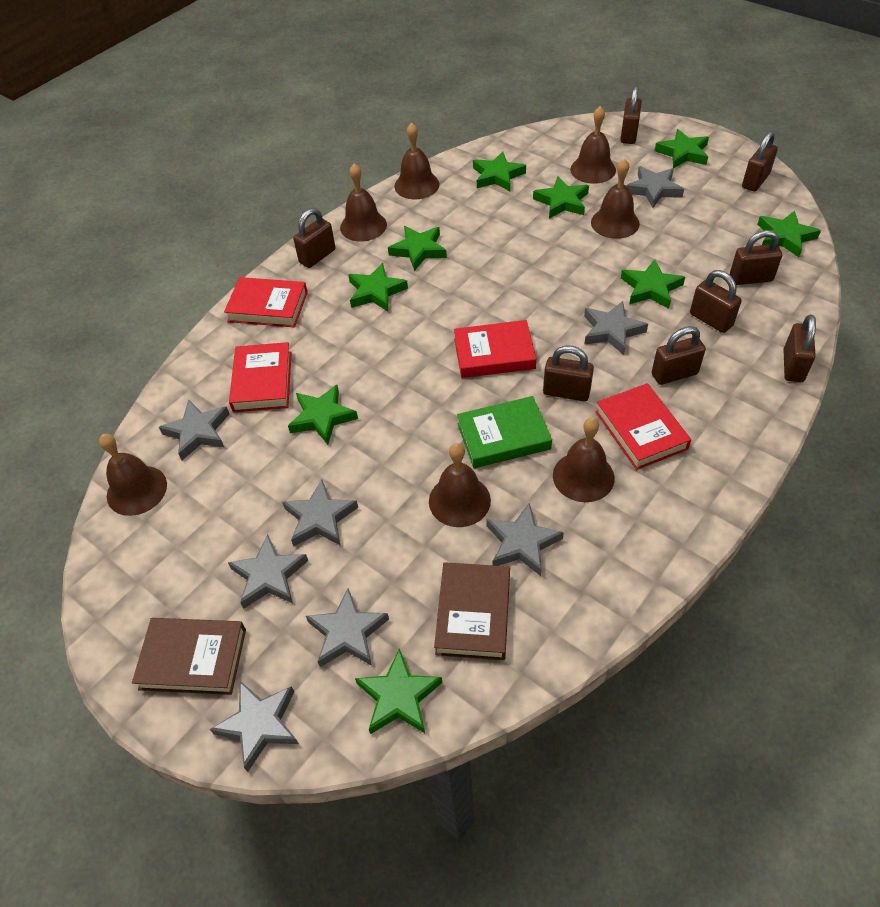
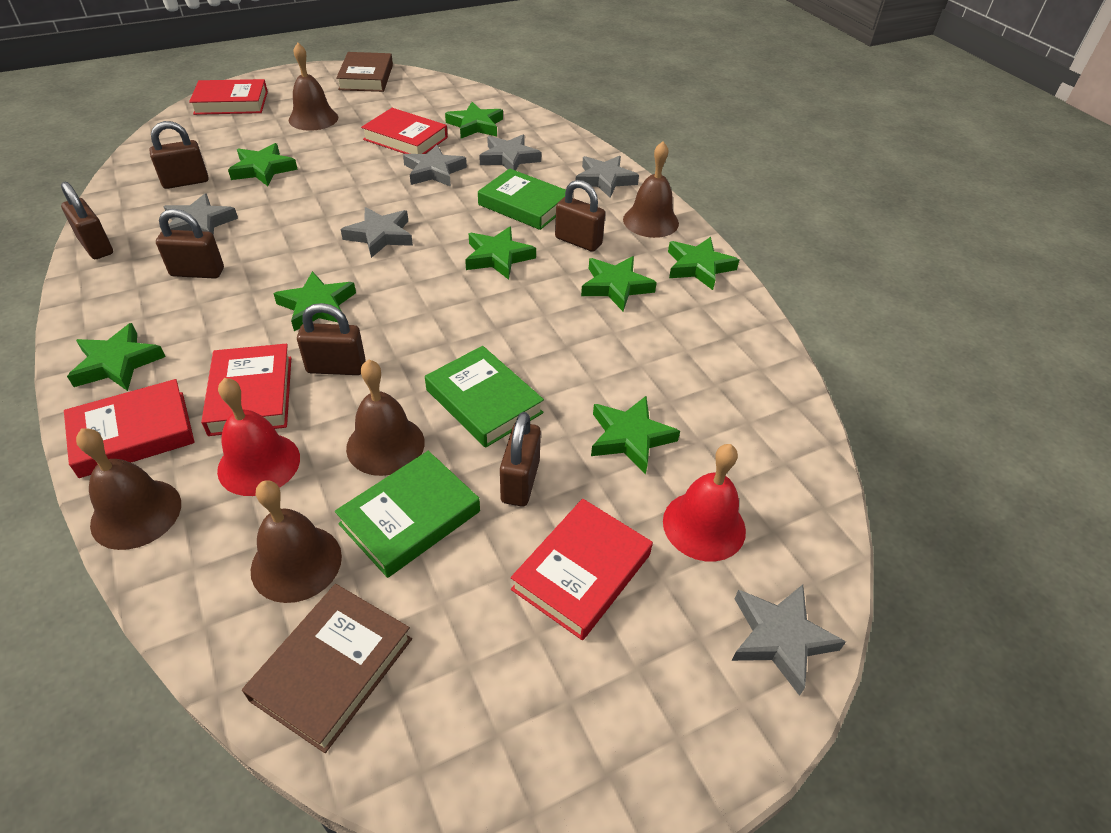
brown bell: 7 -> 5
brown padlock: 8 -> 6
green book: 1 -> 3
green star: 9 -> 8
grey star: 8 -> 6
red bell: 0 -> 2
red book: 4 -> 5

